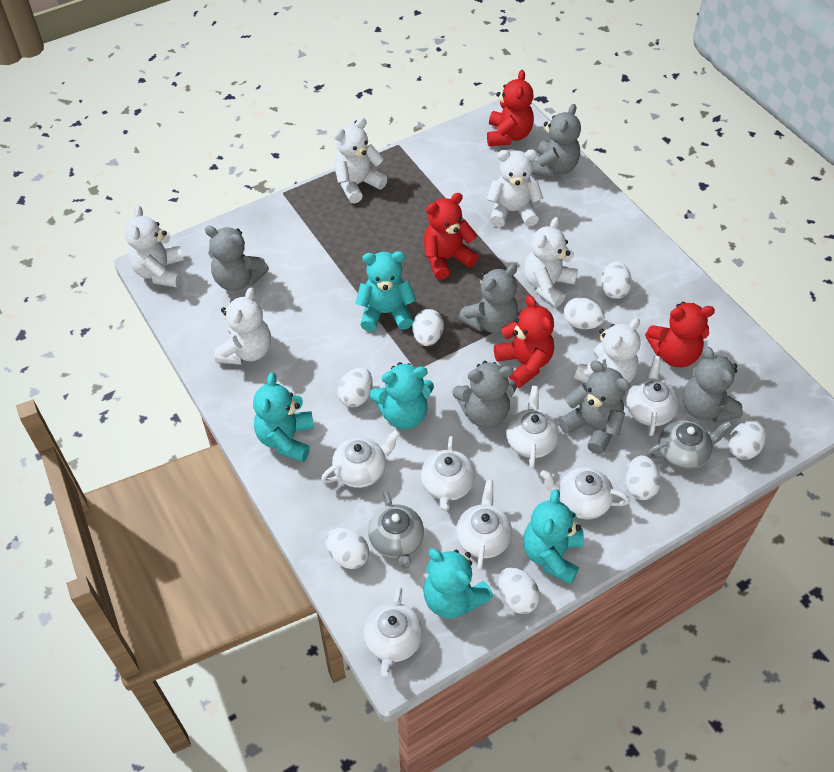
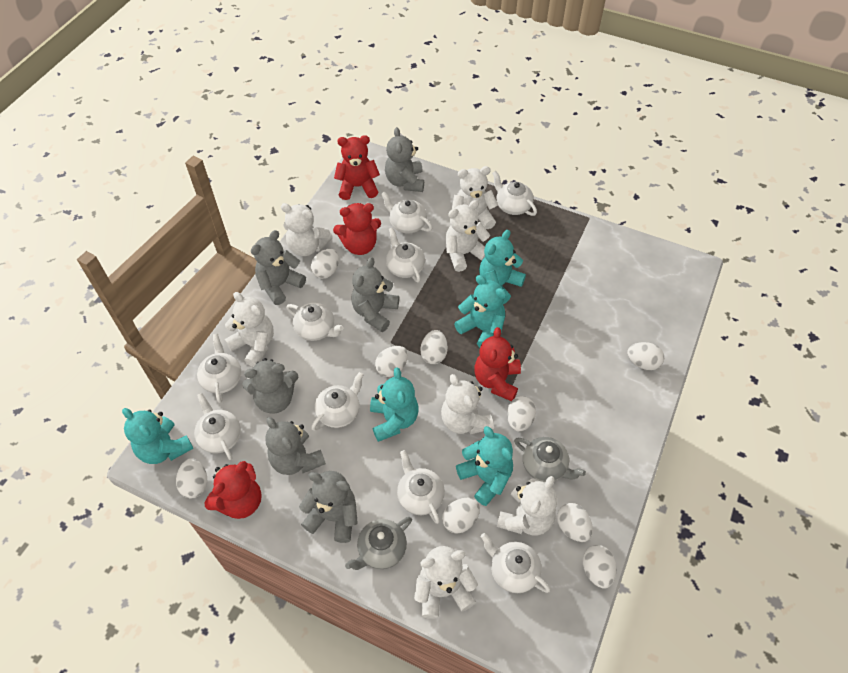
white egg: 8 -> 9
white teapot: 7 -> 9
white teddy bear: 6 -> 7

